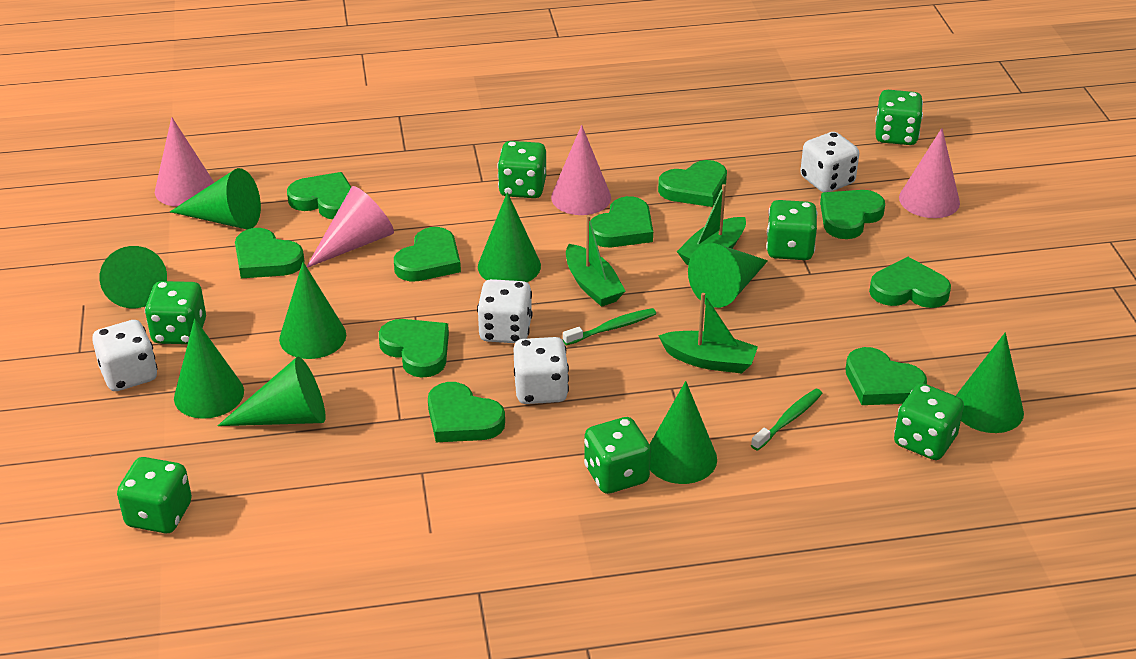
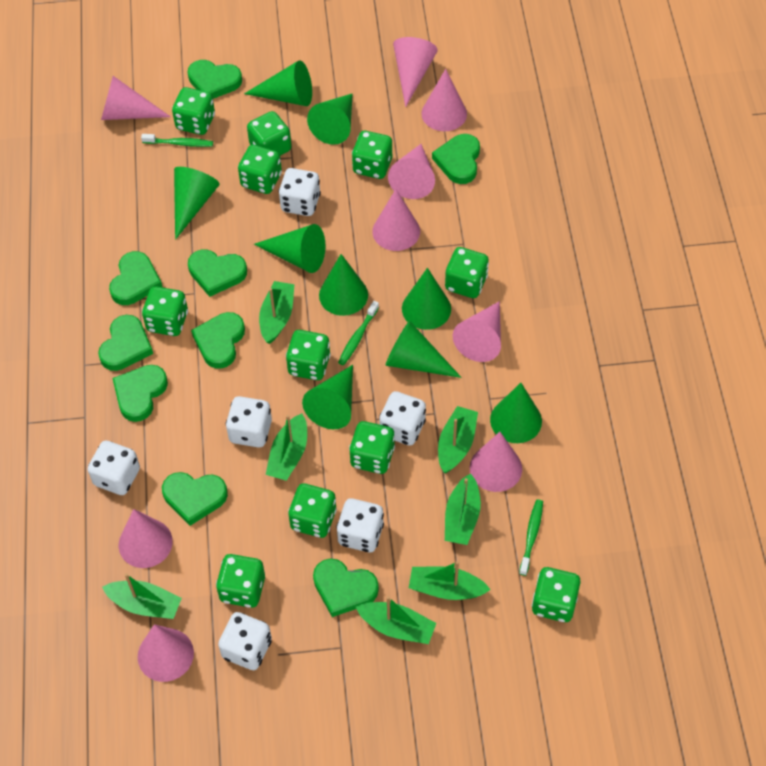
green boat: 3 -> 7
green dice: 7 -> 11
green heart: 10 -> 9
green toothbrush: 2 -> 3
pink cone: 4 -> 9
white dice: 4 -> 6

